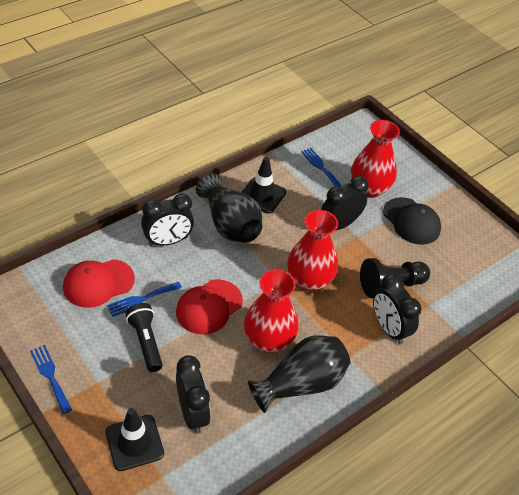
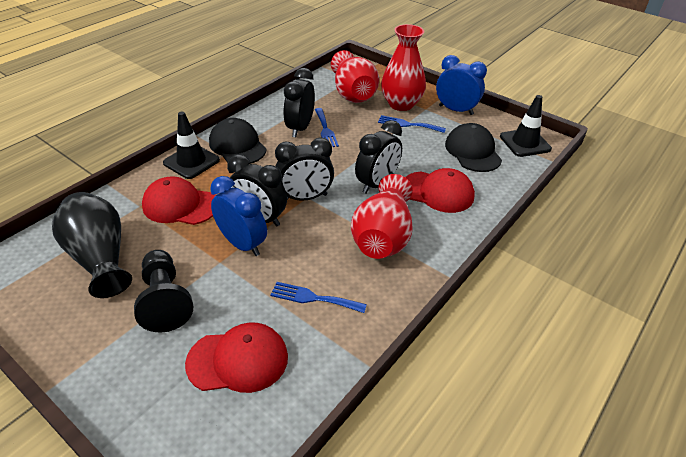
black cap: 1 -> 2
black flashlight: 1 -> 0
black vase: 2 -> 1
blue clock: 0 -> 2
red cap: 2 -> 3

